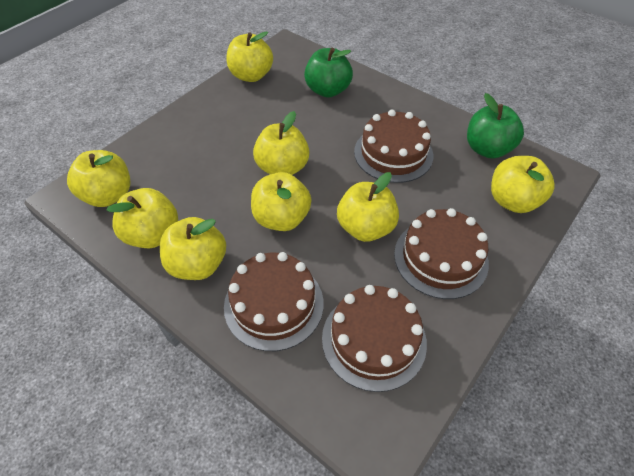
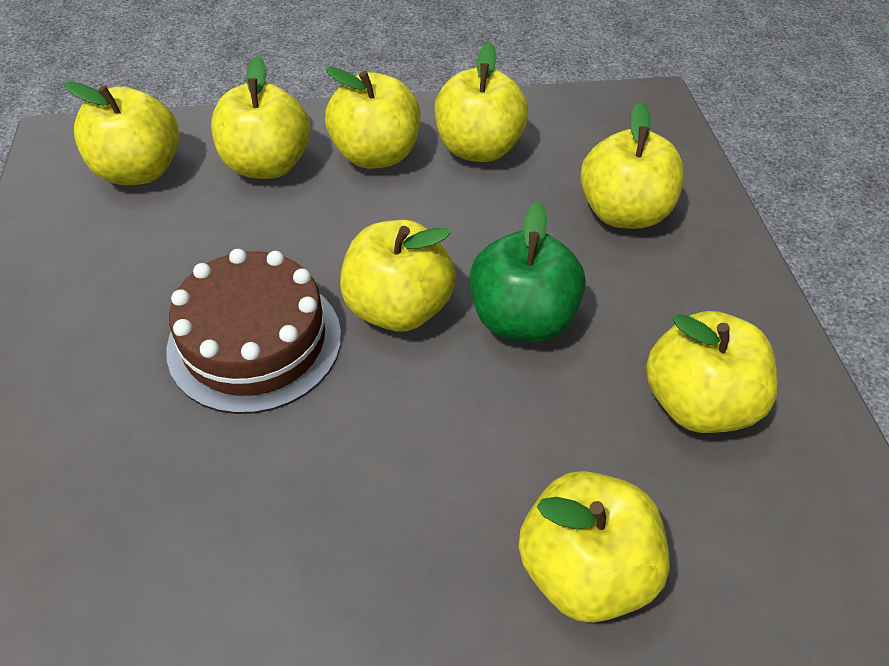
brown cake: 4 -> 1
green apple: 2 -> 1

